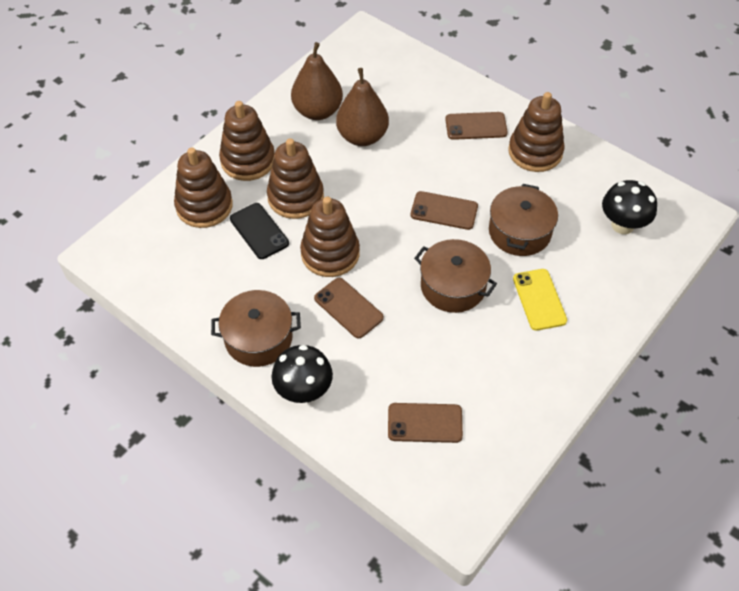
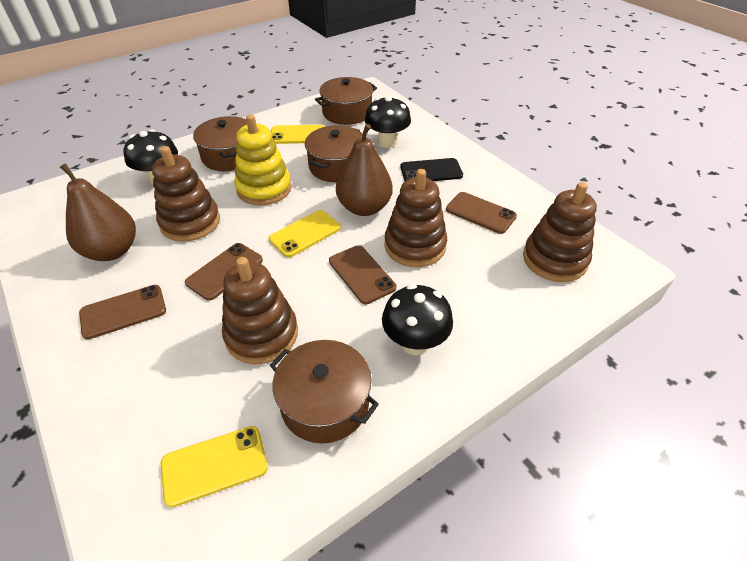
black mushroom: 2 -> 3
brown pot: 3 -> 4
brown stacking toy: 5 -> 4
yellow phone: 1 -> 3
yellow stacking toy: 0 -> 1

